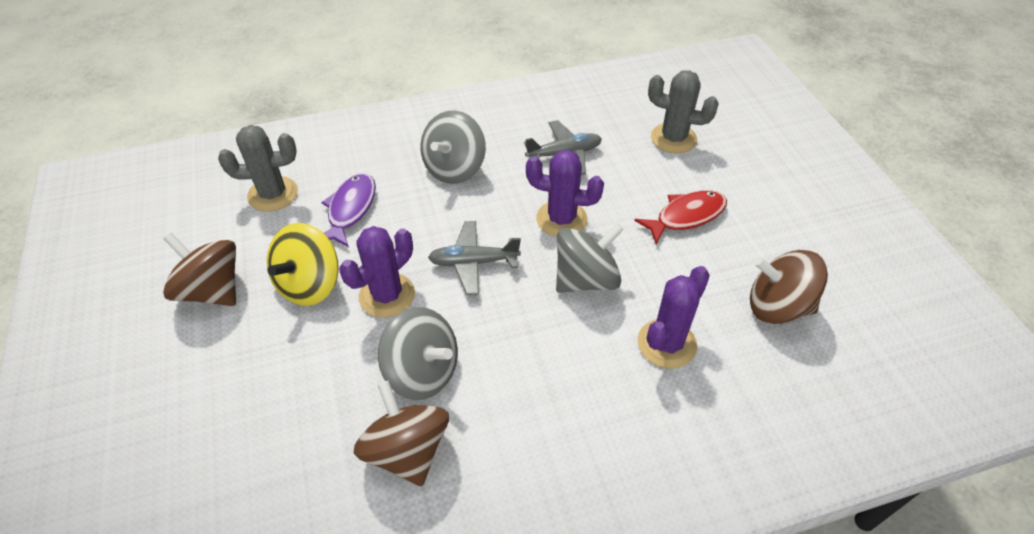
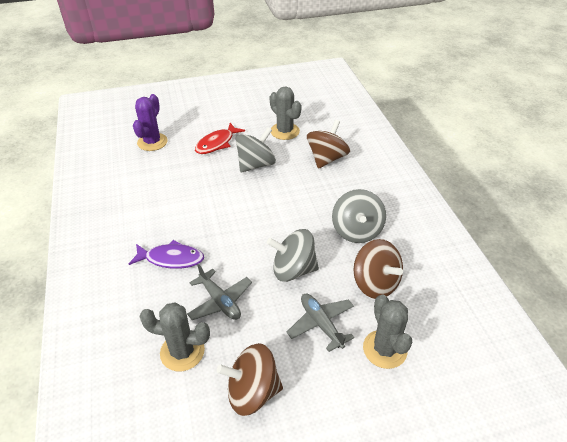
grey cactus: 2 -> 3
purple cactus: 3 -> 1
yellow spinning top: 1 -> 0

